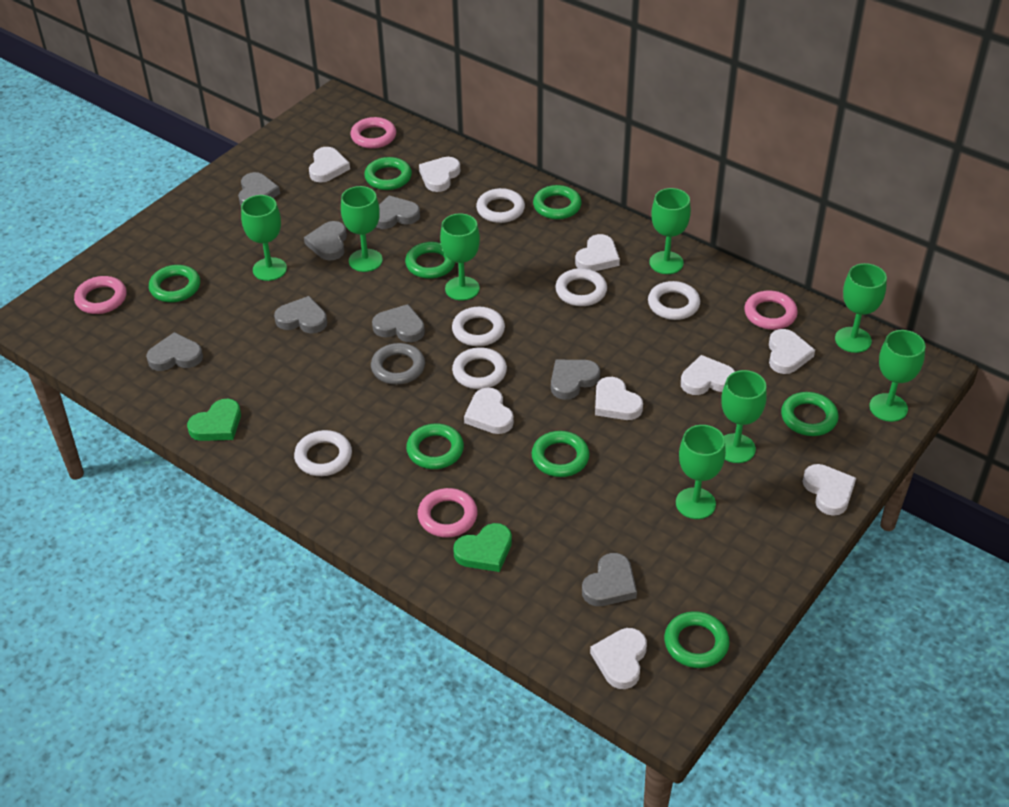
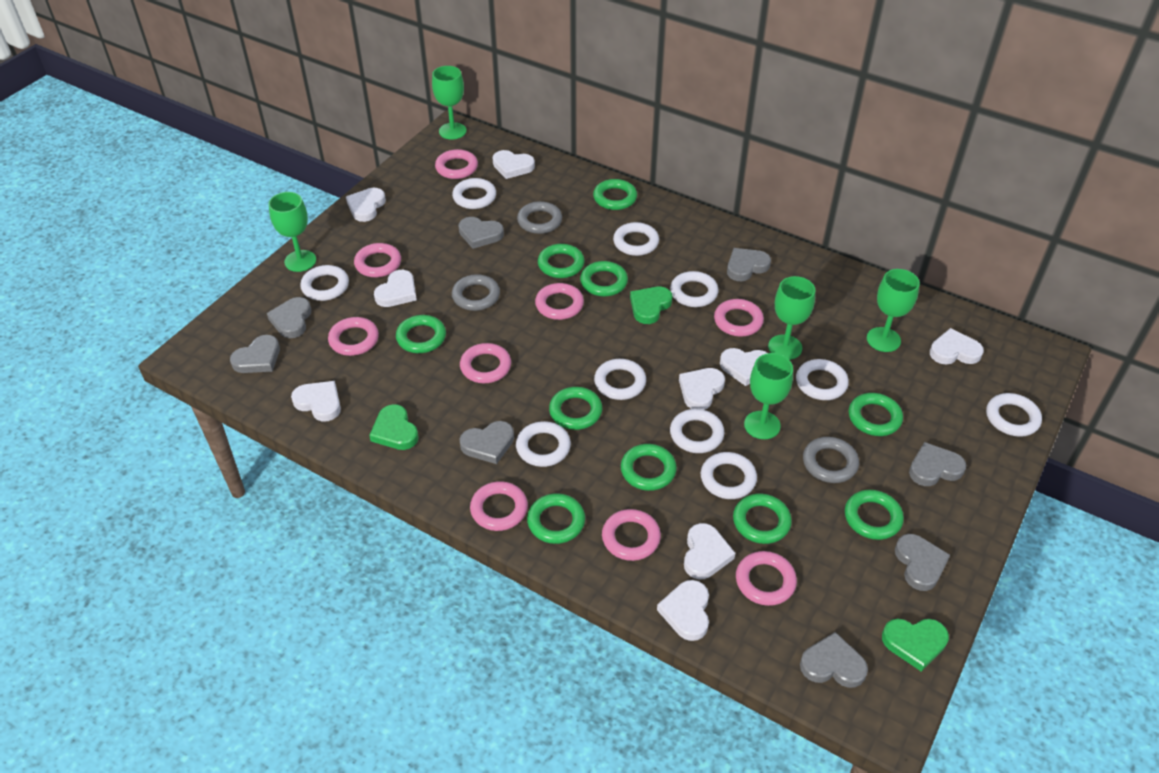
green goblet: 8 -> 5
green heart: 2 -> 3
green ring: 8 -> 10
grey ring: 1 -> 3
pink ring: 4 -> 9
white ring: 6 -> 10

